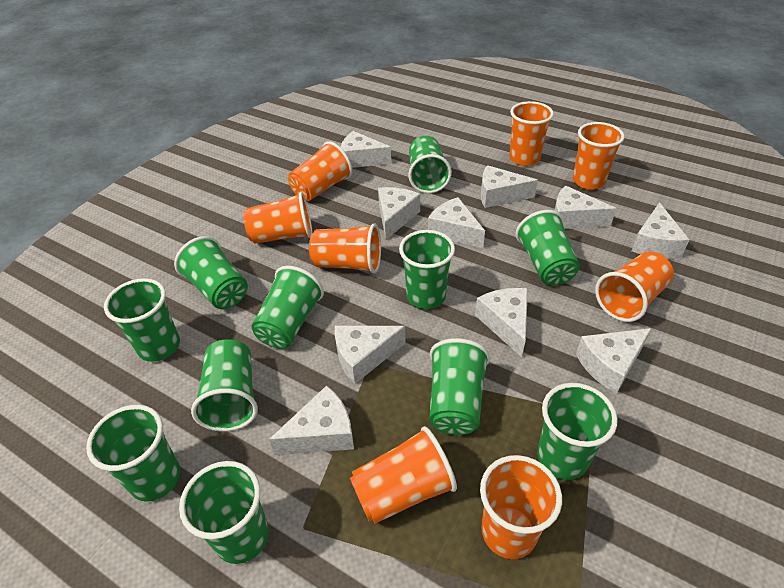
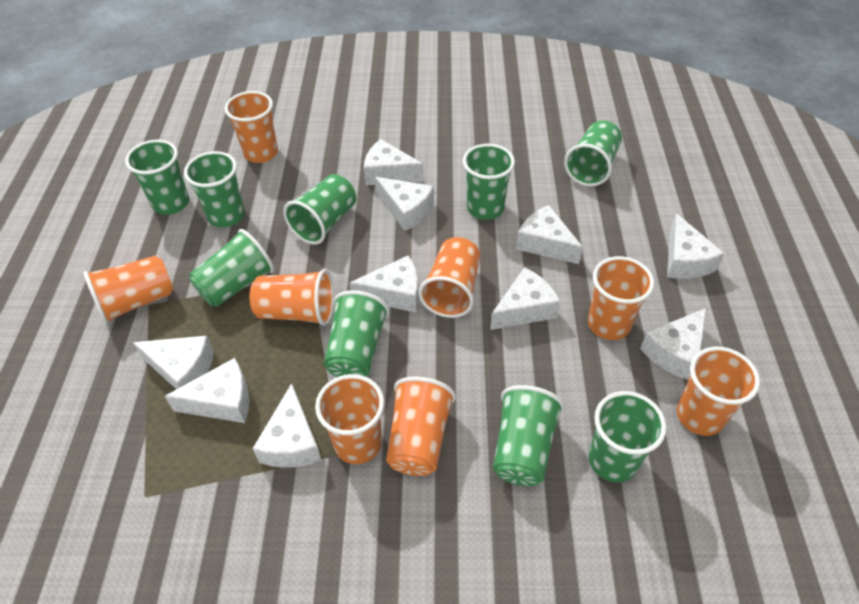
green cup: 11 -> 9

